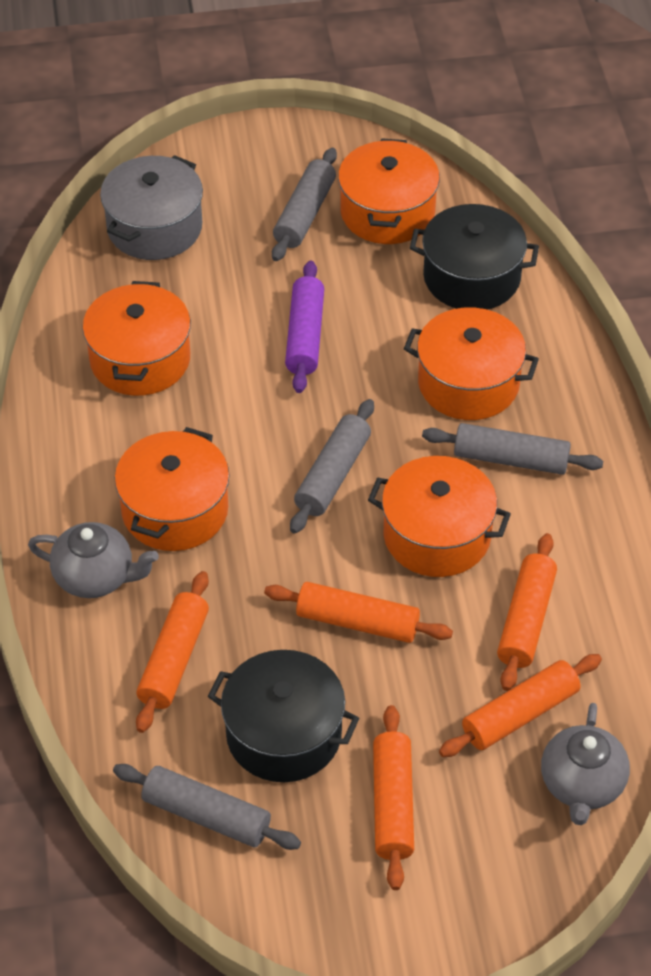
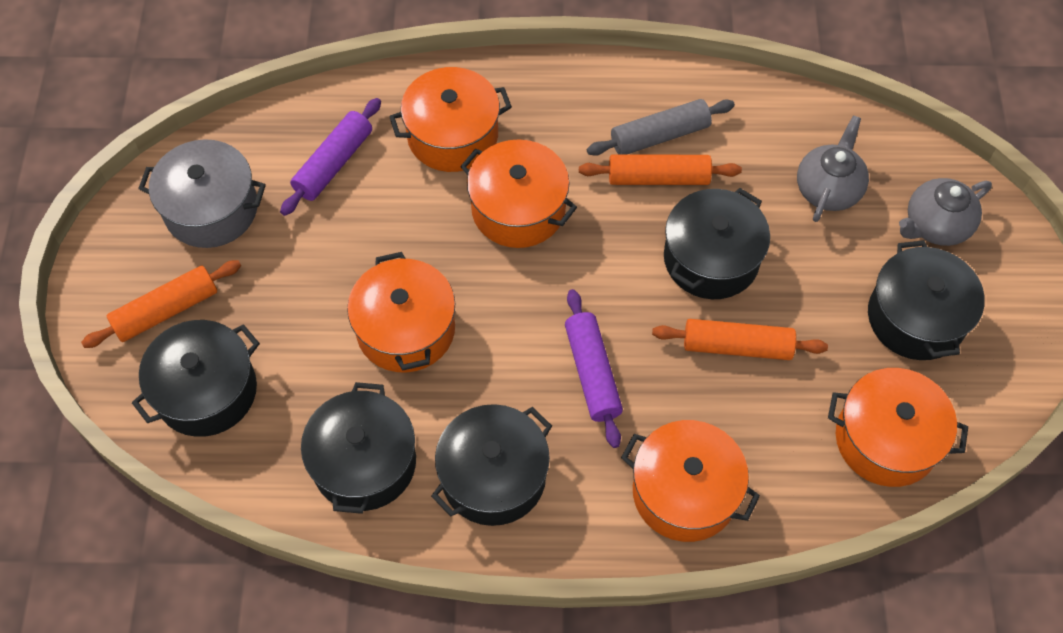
black pot: 2 -> 5
grey rolling pin: 4 -> 1
orange rolling pin: 5 -> 3
purple rolling pin: 1 -> 2

